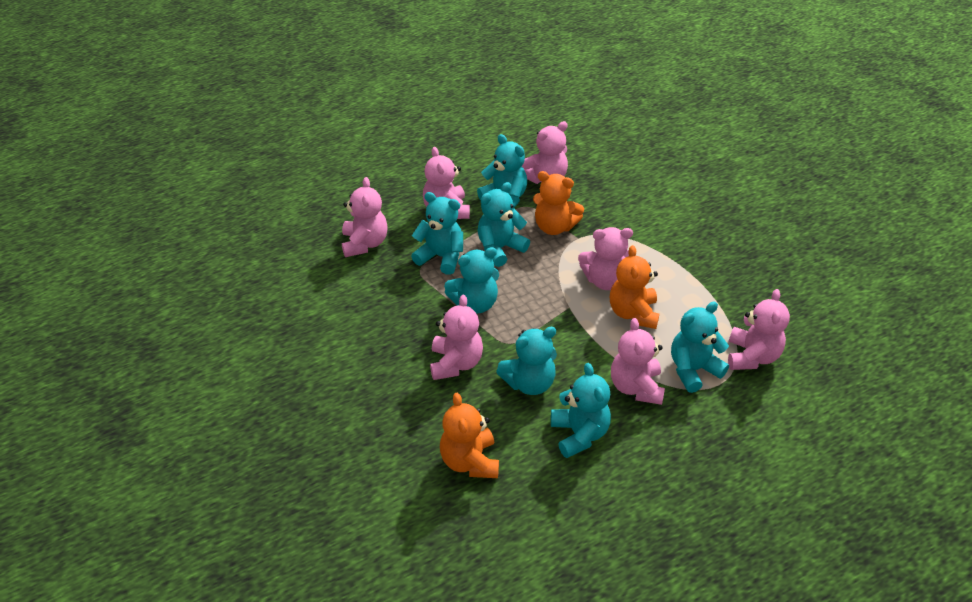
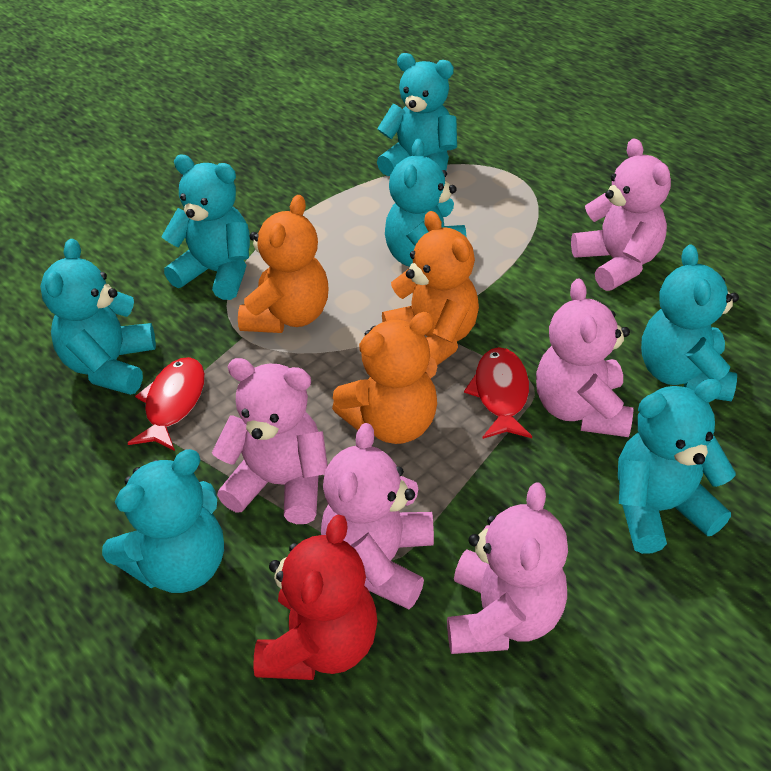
pink teddy bear: 7 -> 5
red fish: 0 -> 2
red teddy bear: 0 -> 1

